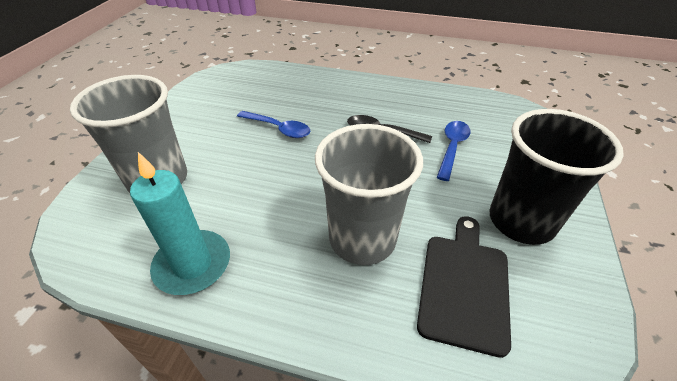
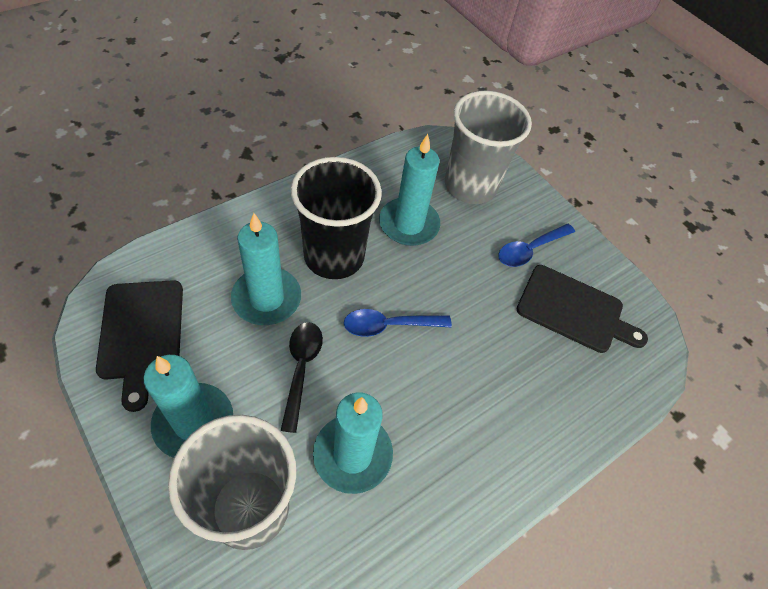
black cutting board: 1 -> 2
turquoise candle: 1 -> 4

